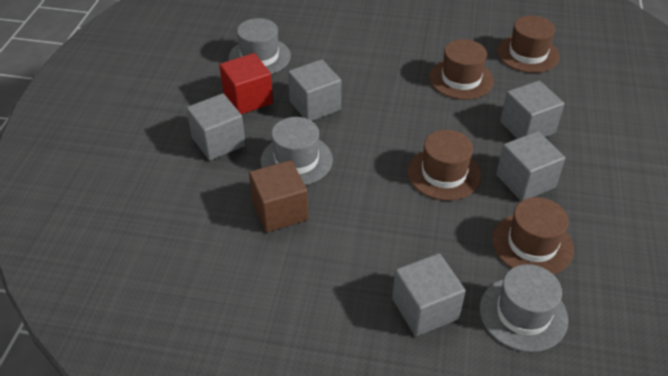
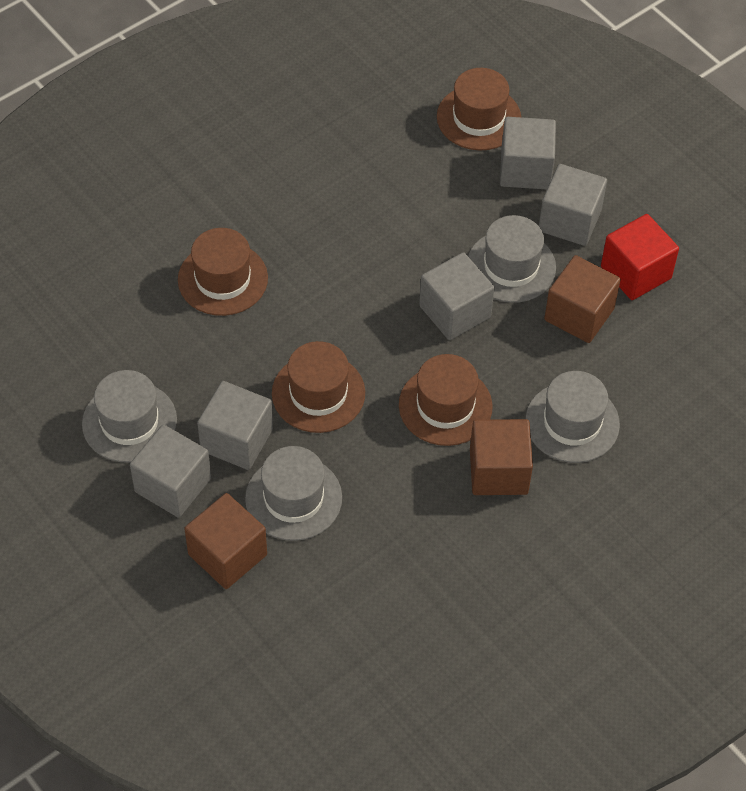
brown cube: 1 -> 3
grey hat: 3 -> 4

